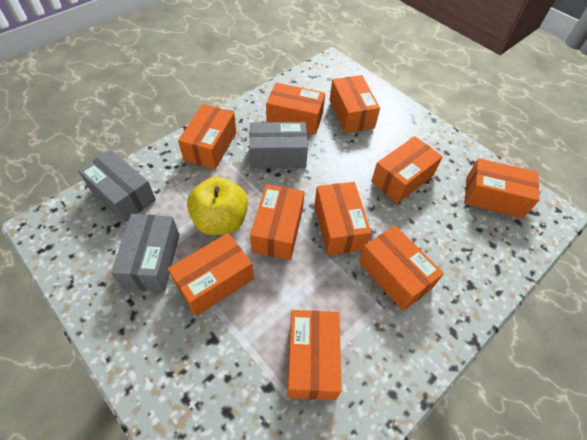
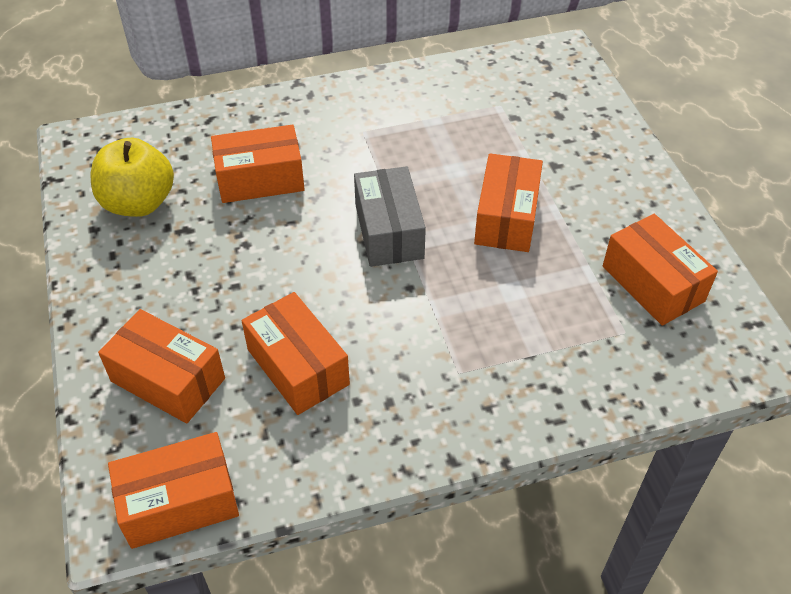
grey box: 3 -> 1
orange box: 10 -> 6

